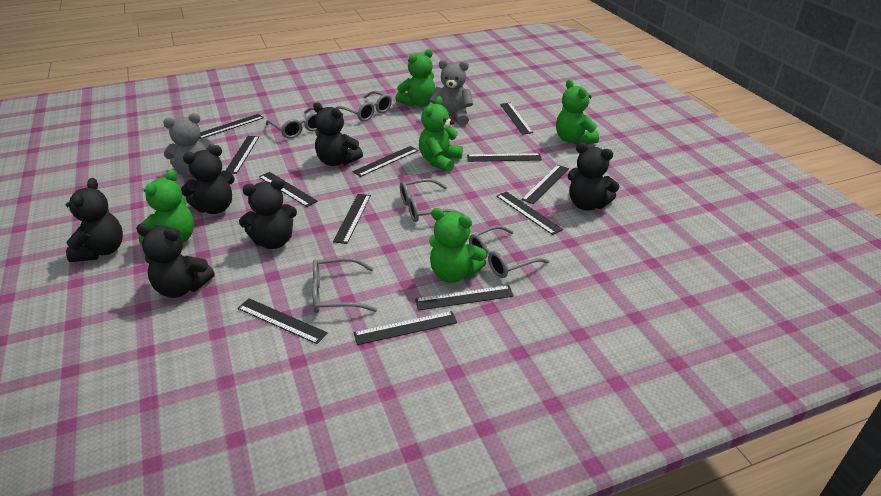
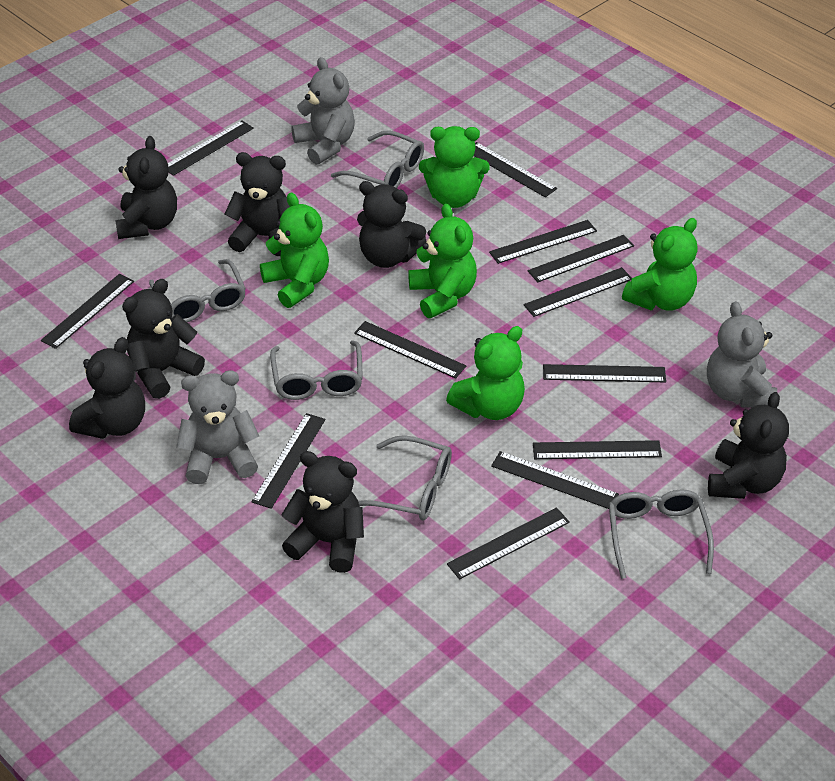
black teddy bear: 6 -> 7
grey teddy bear: 2 -> 3

